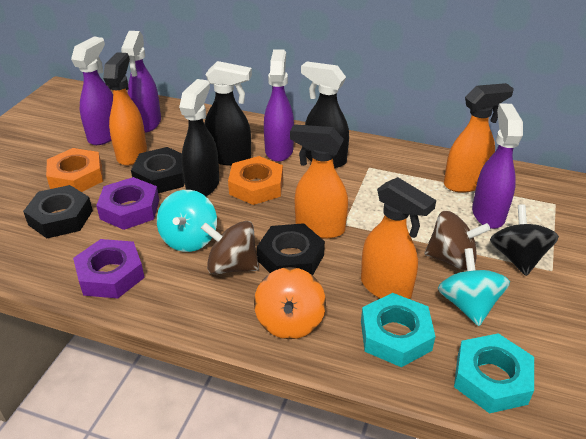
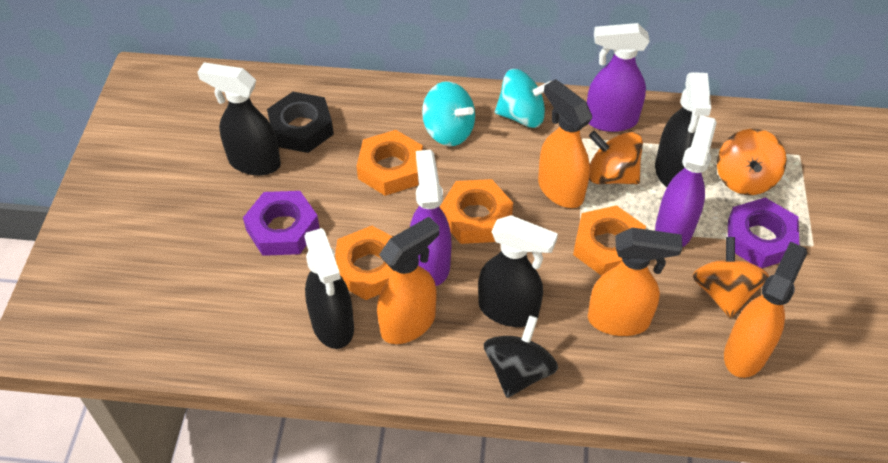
black nut: 3 -> 1
black spray bottle: 3 -> 4
brown spinning top: 2 -> 0
orange nut: 2 -> 4
orange spinning top: 1 -> 3
purple spray bottle: 4 -> 3
turquoise nut: 2 -> 0

